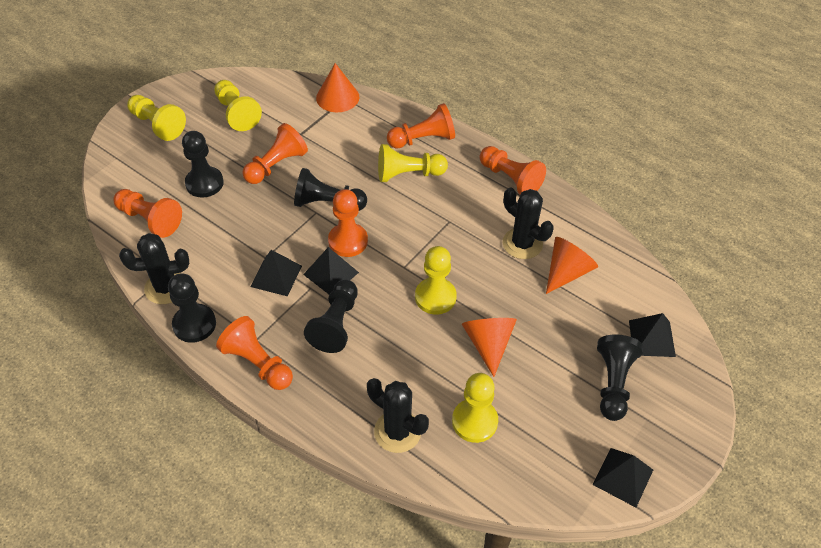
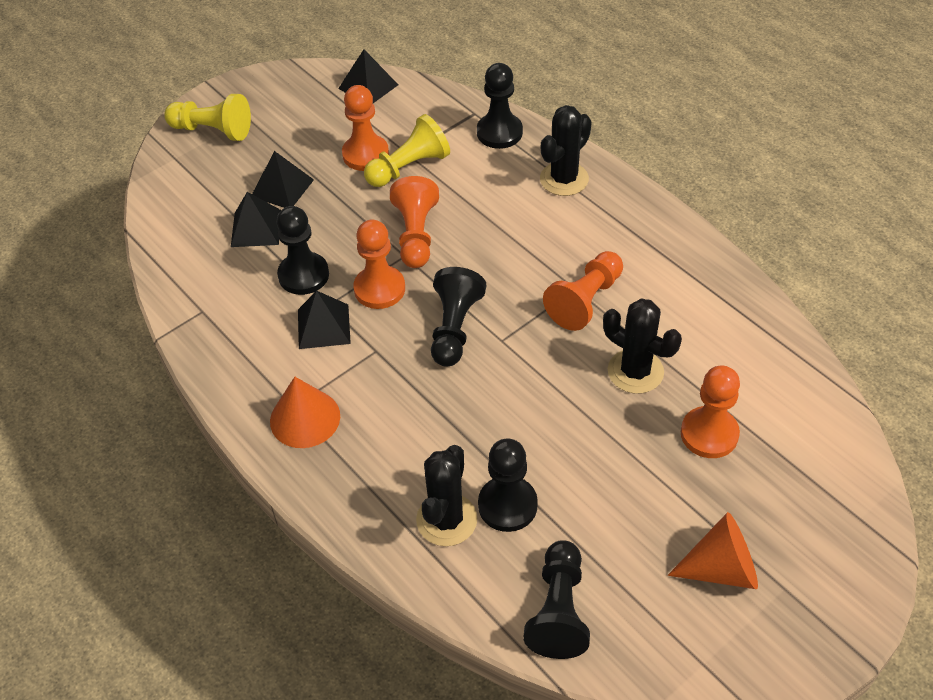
orange cone: 3 -> 2
orange pawn: 6 -> 5
yellow pawn: 5 -> 2

